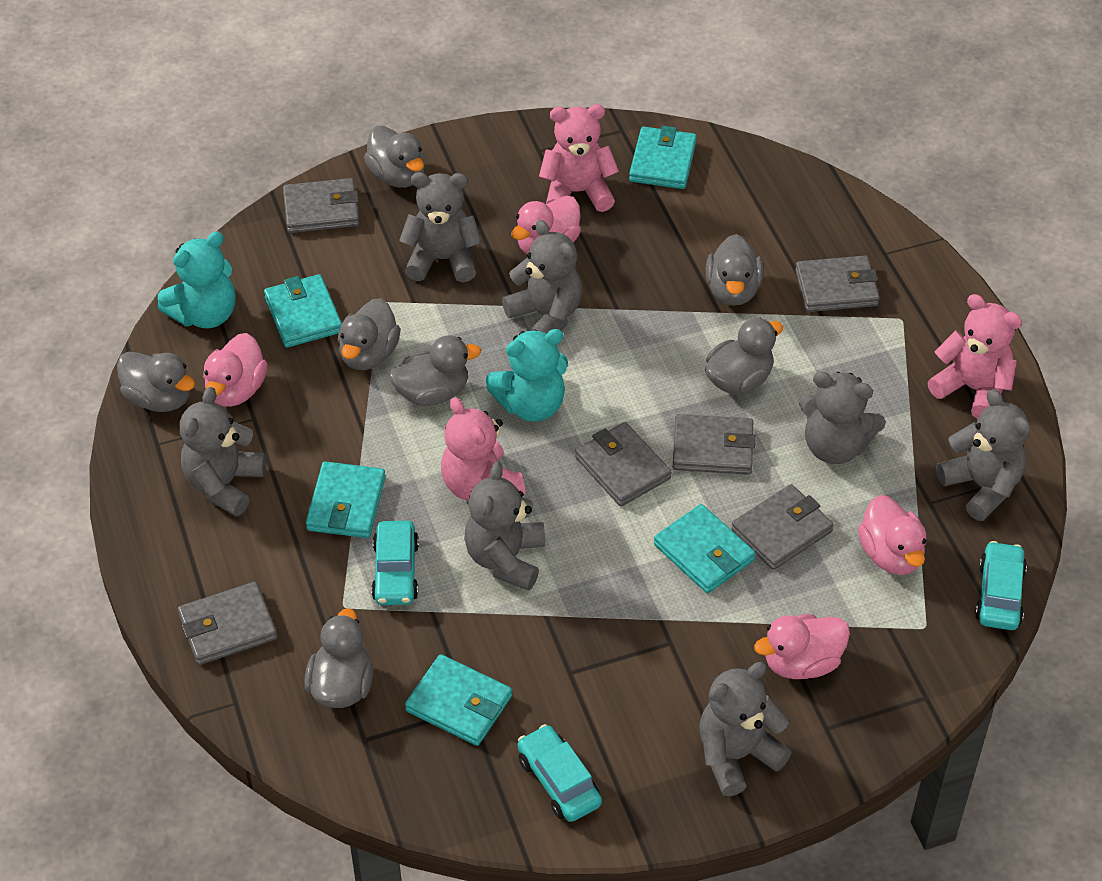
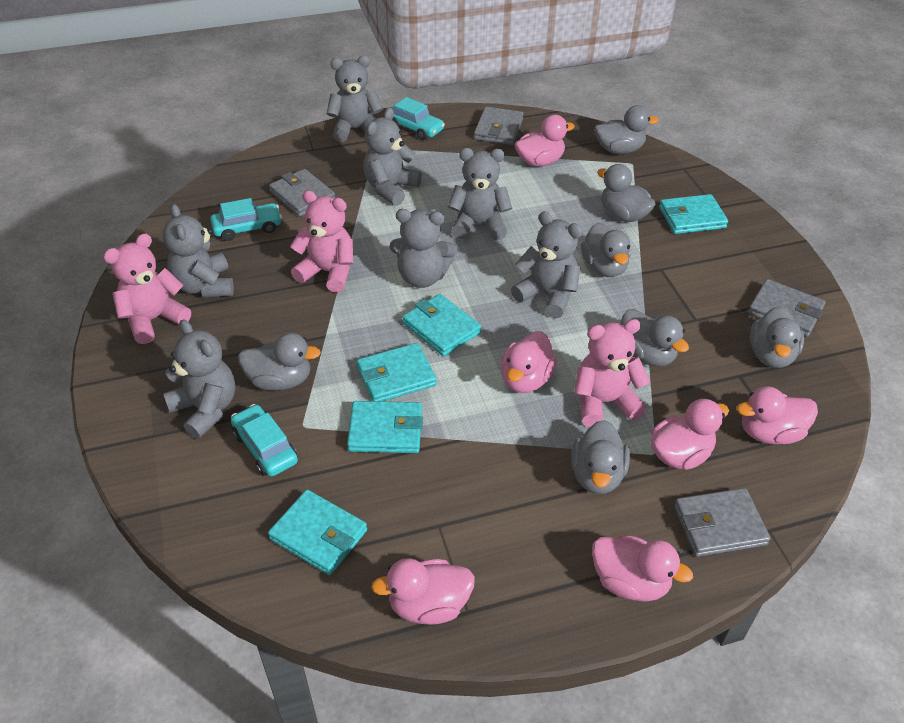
grey wallet: 6 -> 4
pink duck: 4 -> 6
turquoise teddy bear: 2 -> 0

